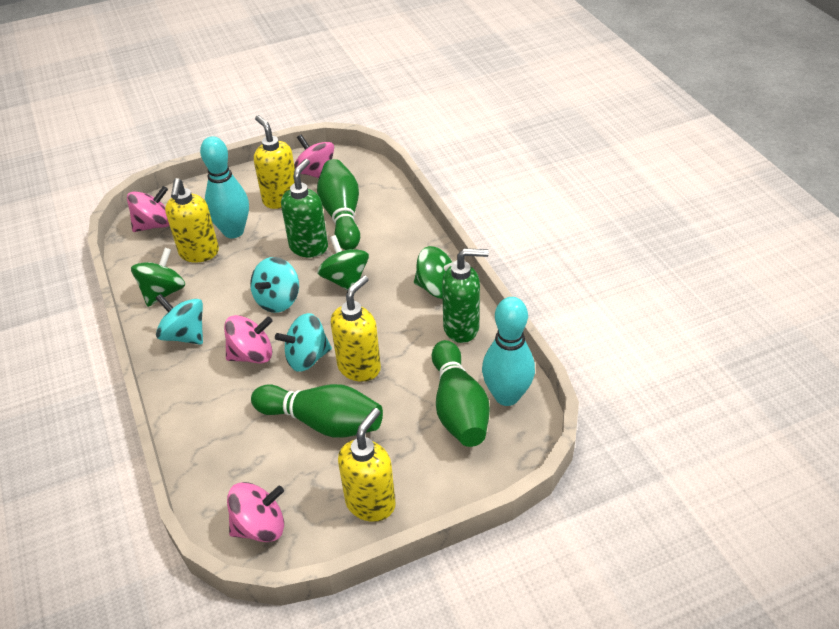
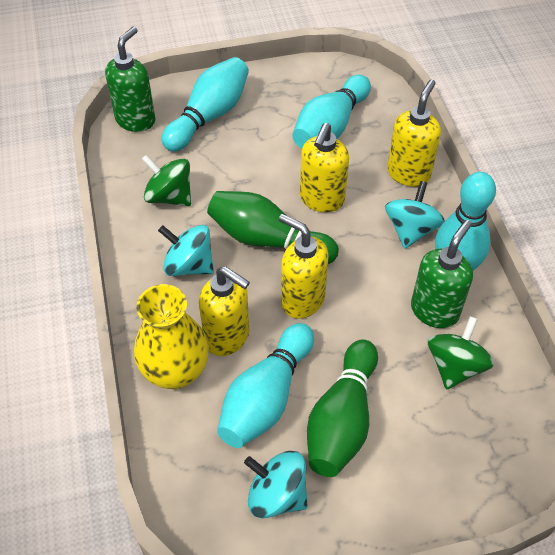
green bowling pin: 3 -> 2
green spinning top: 3 -> 2
pink spinning top: 4 -> 0
turquoise bowling pin: 2 -> 4
yellow vase: 0 -> 1

